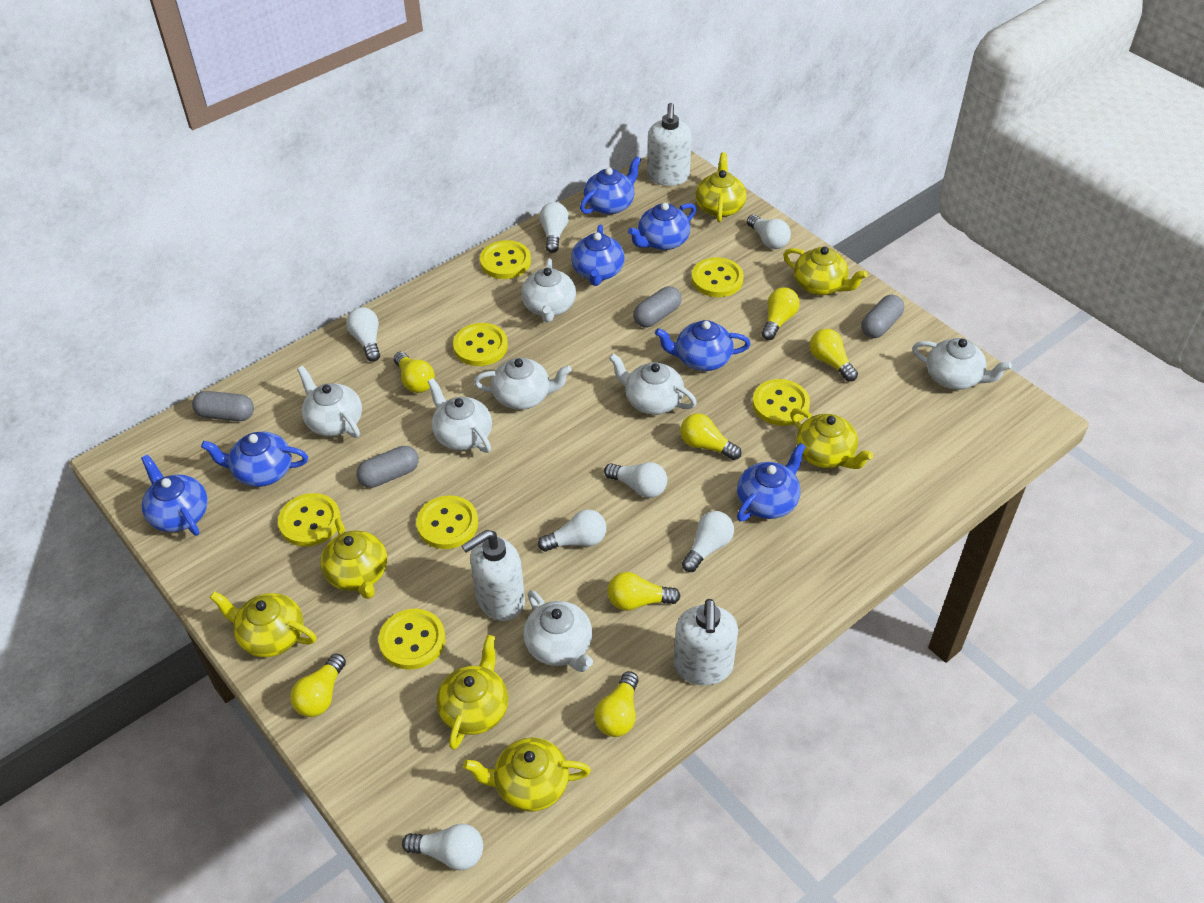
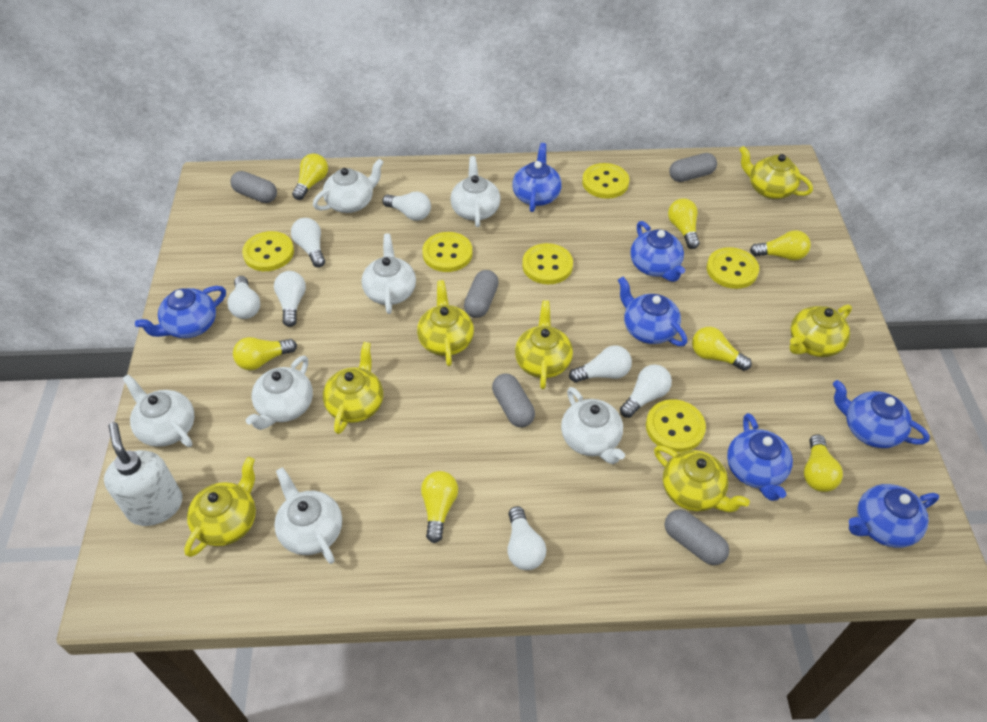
grey capsule: 4 -> 5
white soap dispenser: 3 -> 1
yellow button: 7 -> 6

